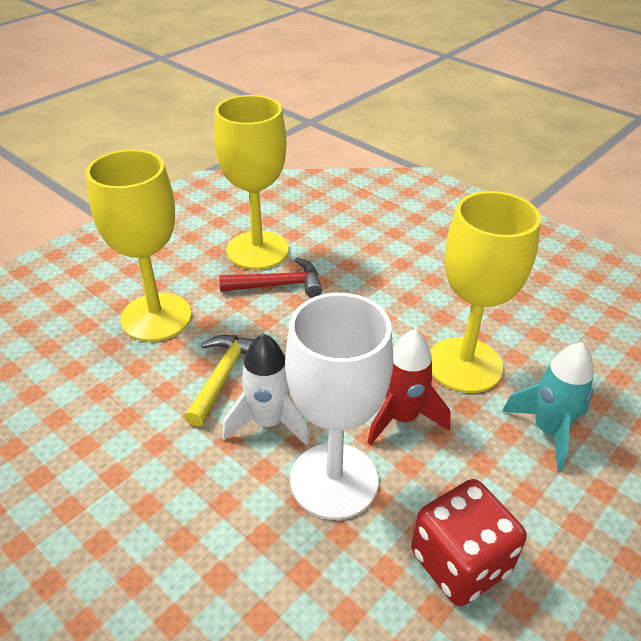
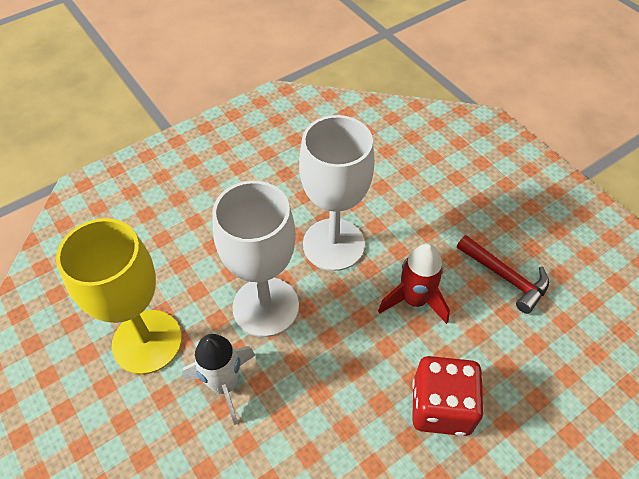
turquoise rocket: 1 -> 0
white goblet: 1 -> 2
yellow goblet: 3 -> 1
yellow hammer: 1 -> 0

